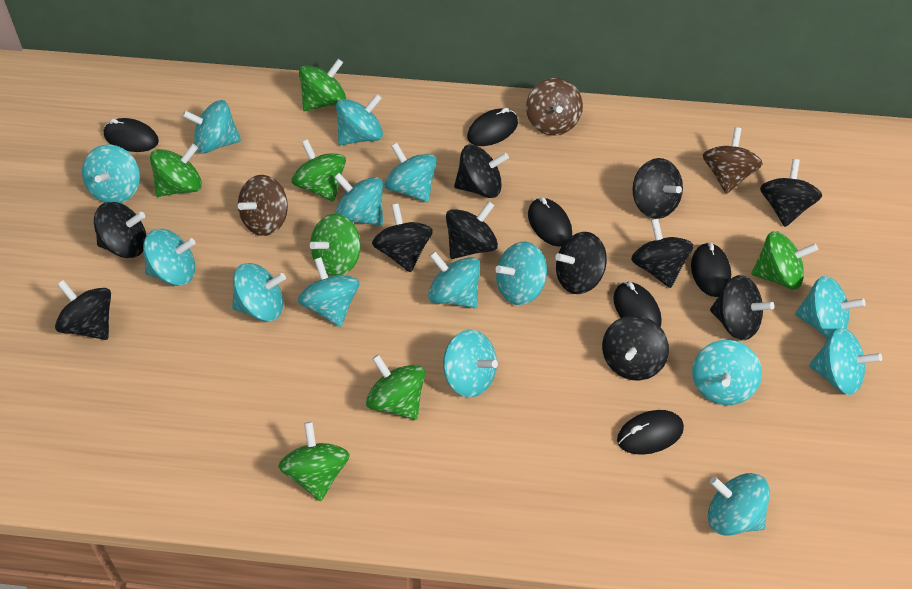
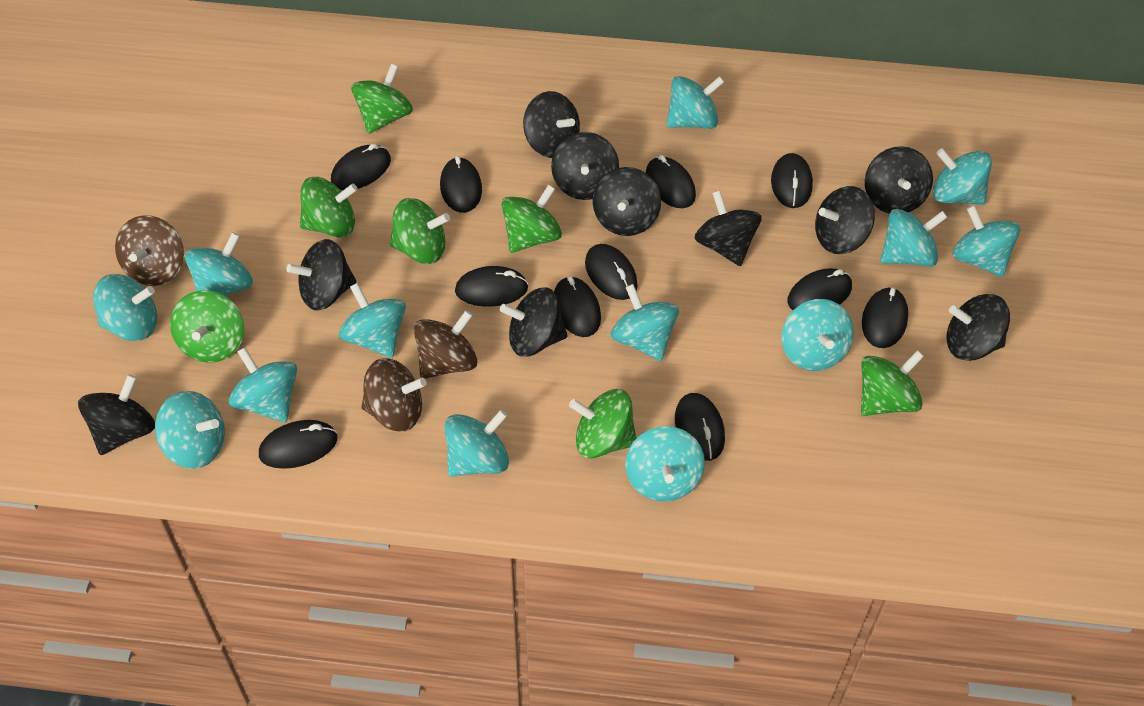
black mouse: 6 -> 11
black spinning top: 11 -> 10
turquoise spinning top: 15 -> 13

